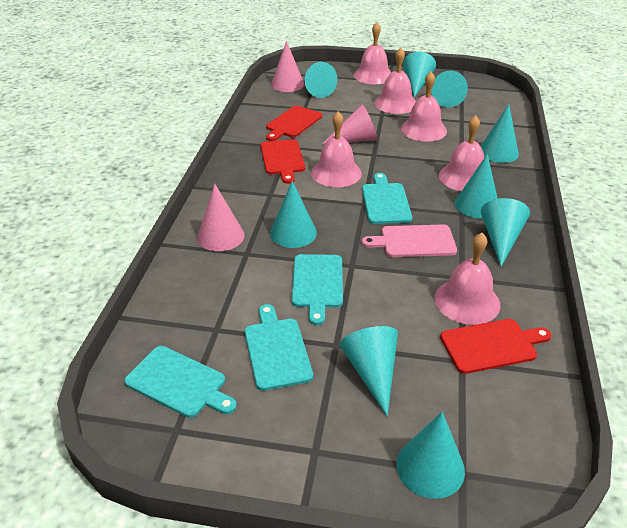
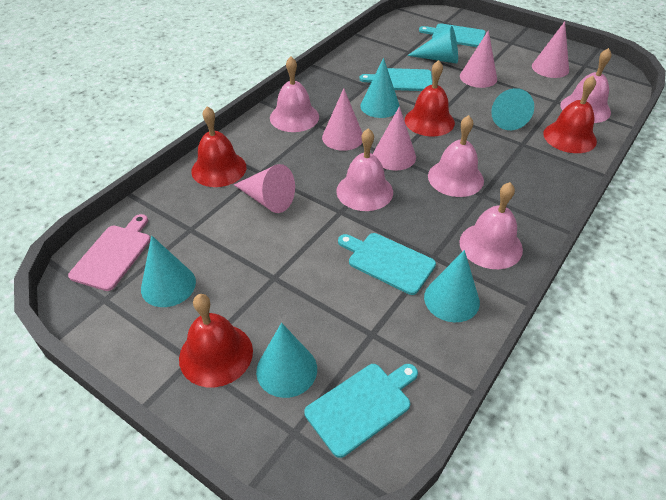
pink bell: 6 -> 5
pink cone: 3 -> 5
red bell: 0 -> 4
red cutting board: 3 -> 0
turquoise cone: 9 -> 6

